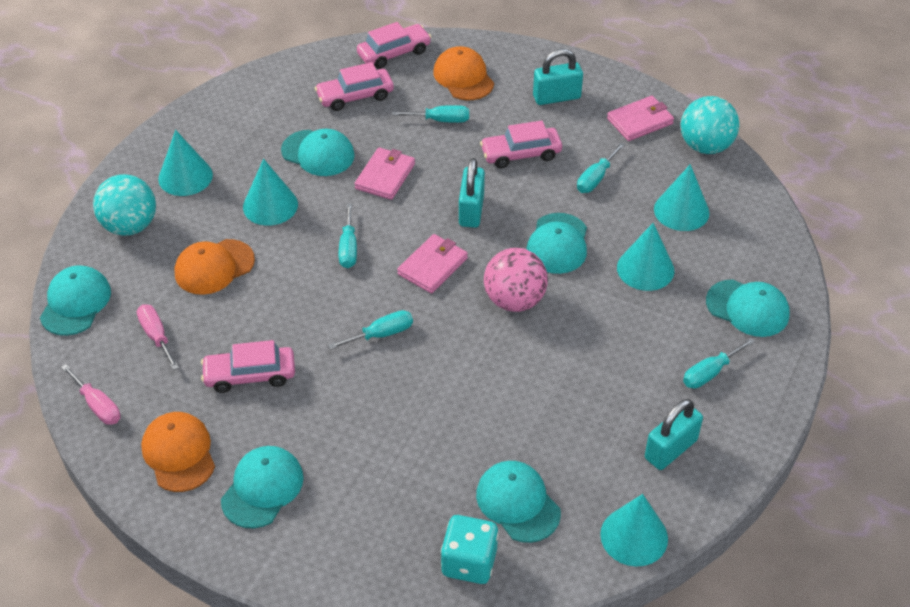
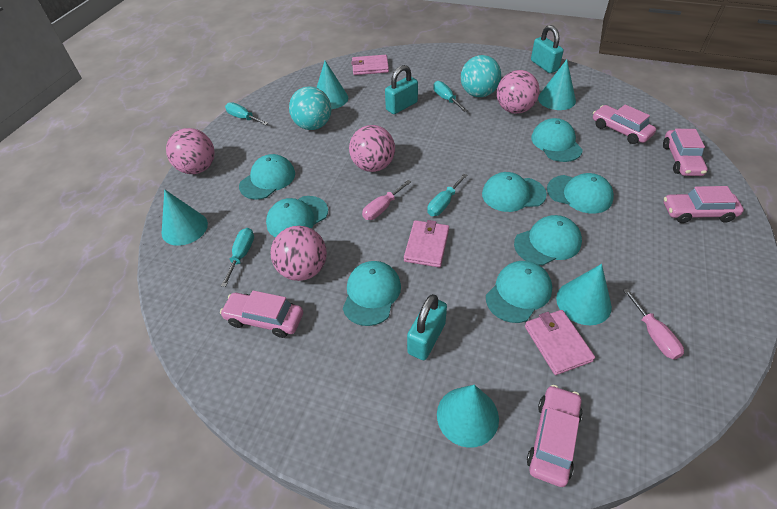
orange cap: 3 -> 0
pink ball: 1 -> 4
pink car: 4 -> 5
turquoise cap: 6 -> 8
turquoise dice: 1 -> 0
turquoise screwdriver: 5 -> 4

